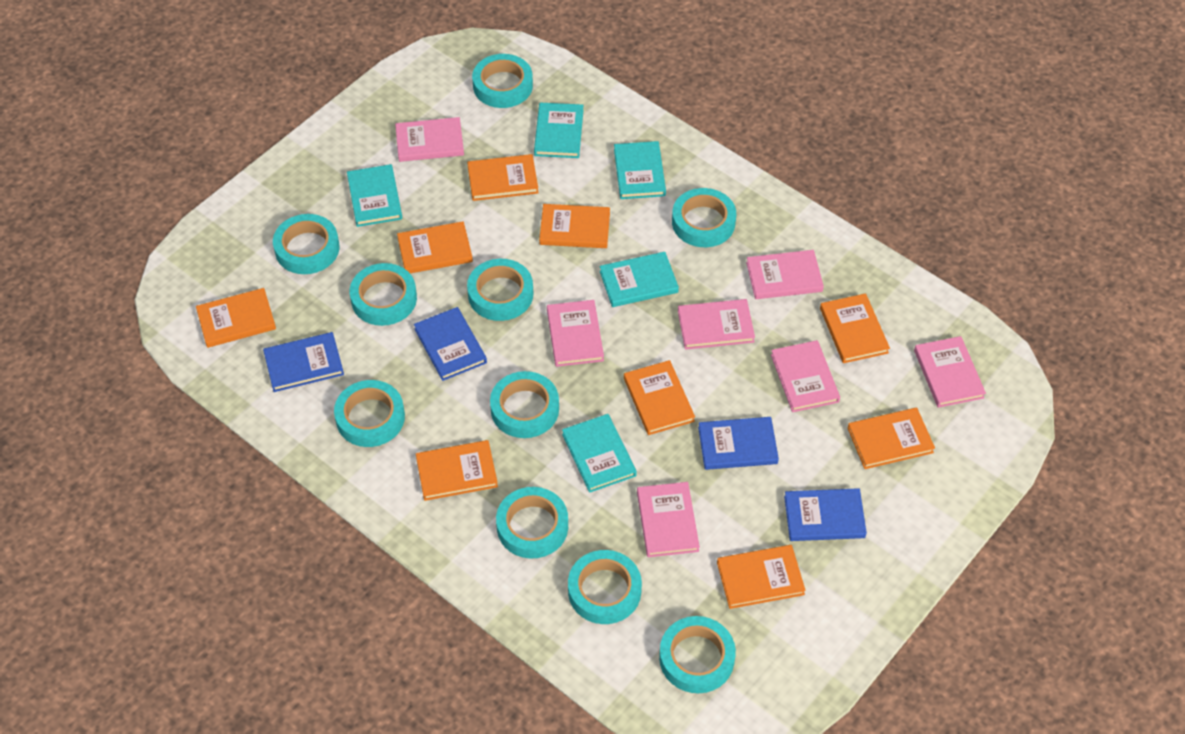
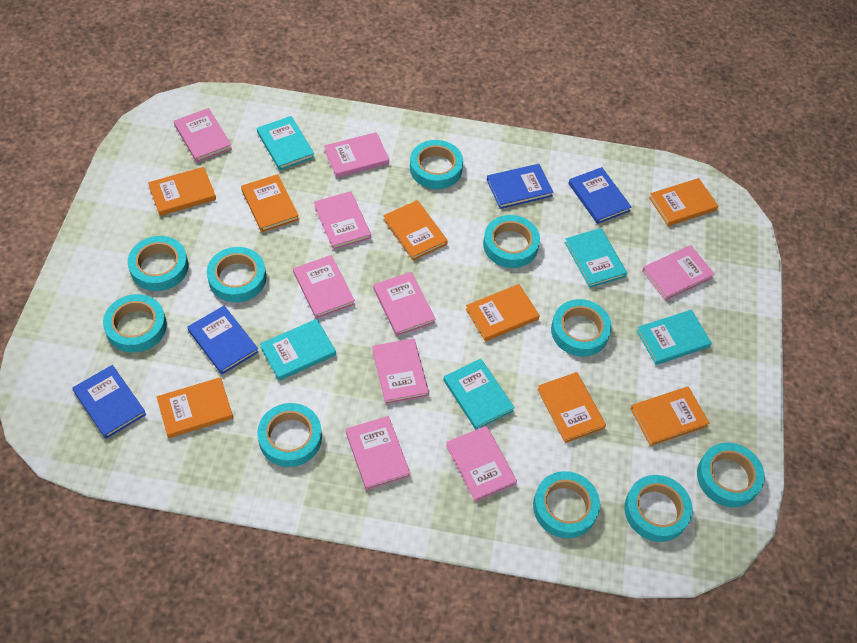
orange book: 9 -> 8
pink book: 7 -> 9

